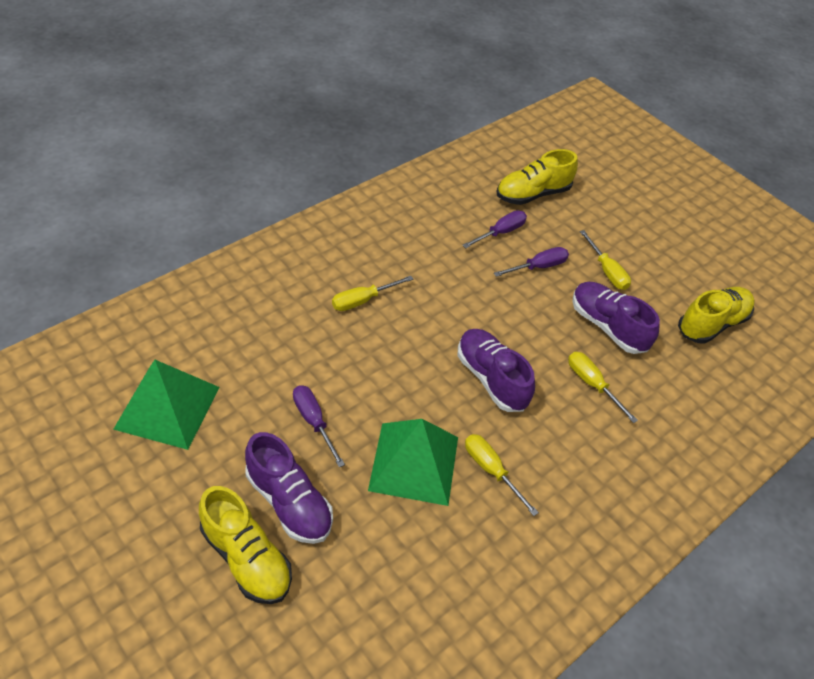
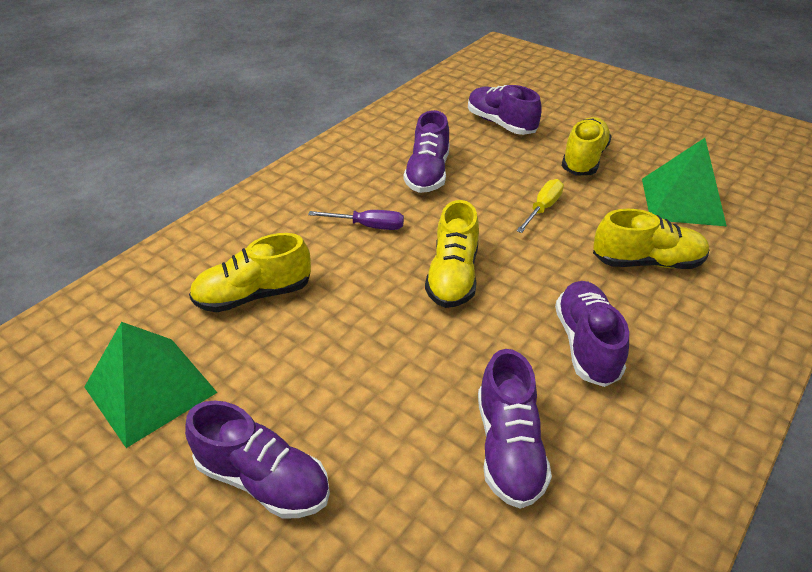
purple screwdriver: 3 -> 1
purple shoe: 3 -> 5
yellow screwdriver: 4 -> 1
yellow shoe: 3 -> 4

